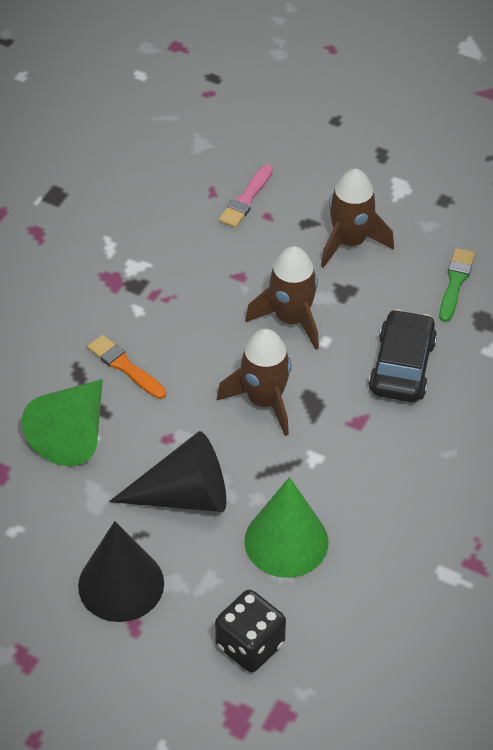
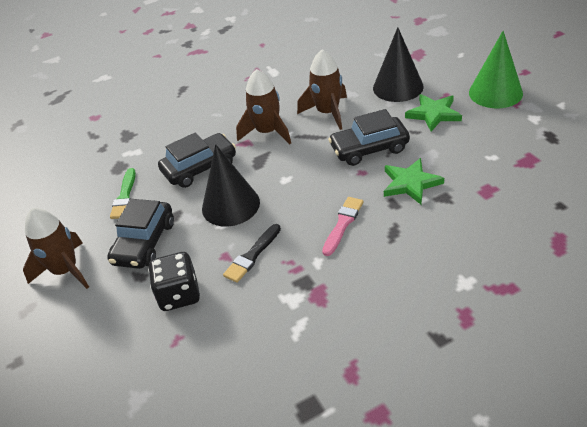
black brush: 0 -> 1
black car: 1 -> 3
green cone: 2 -> 1
green star: 0 -> 2
orange brush: 1 -> 0

